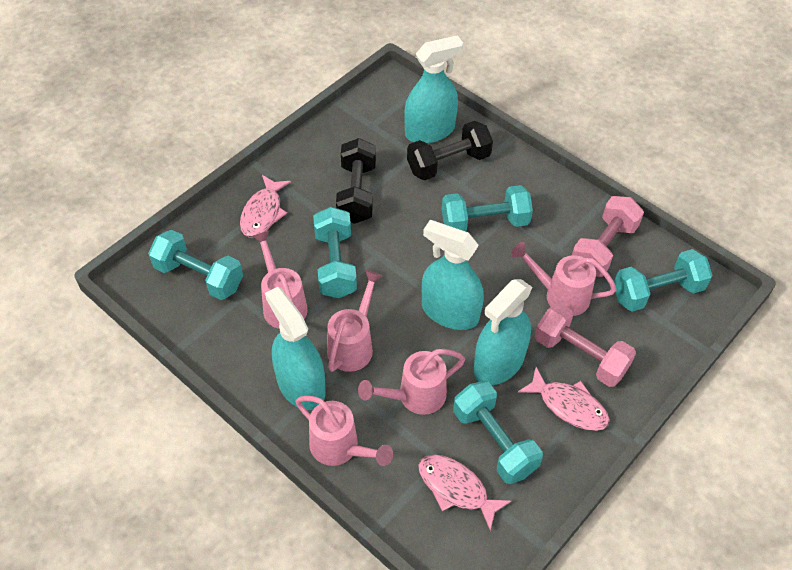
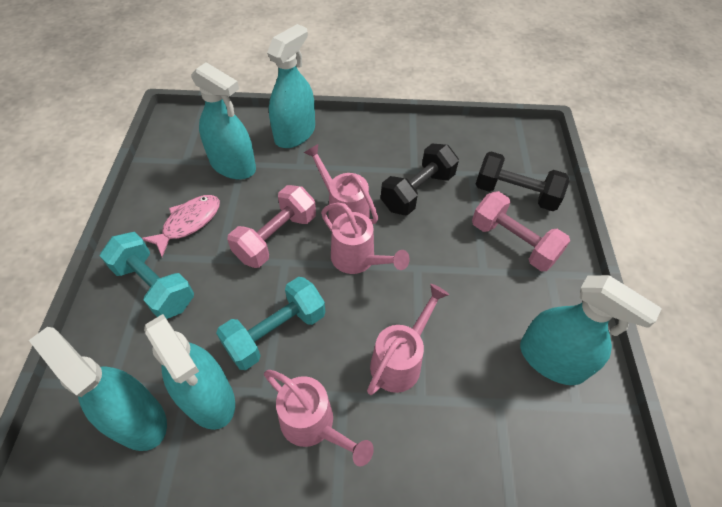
pink fish: 3 -> 1
pink watering can: 5 -> 4
turquoise dumbbell: 5 -> 2
turquoise spray bottle: 4 -> 5

